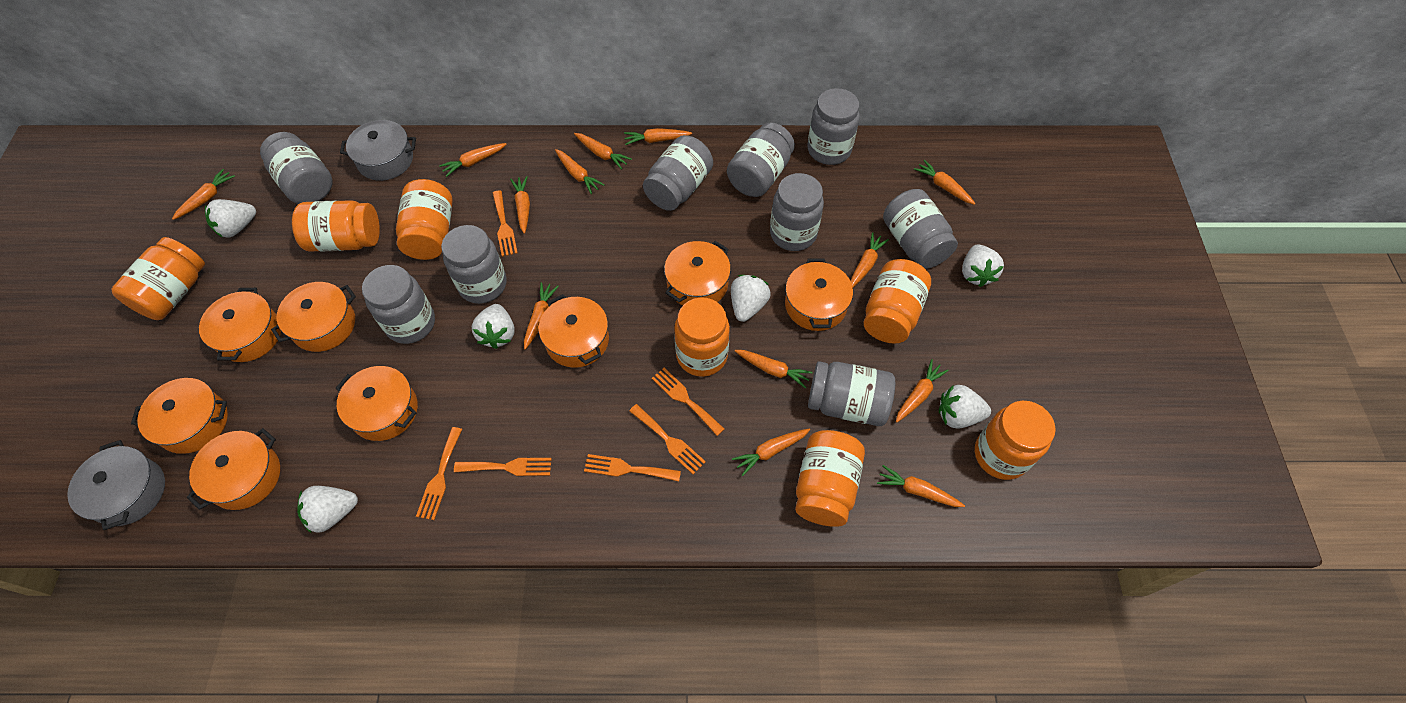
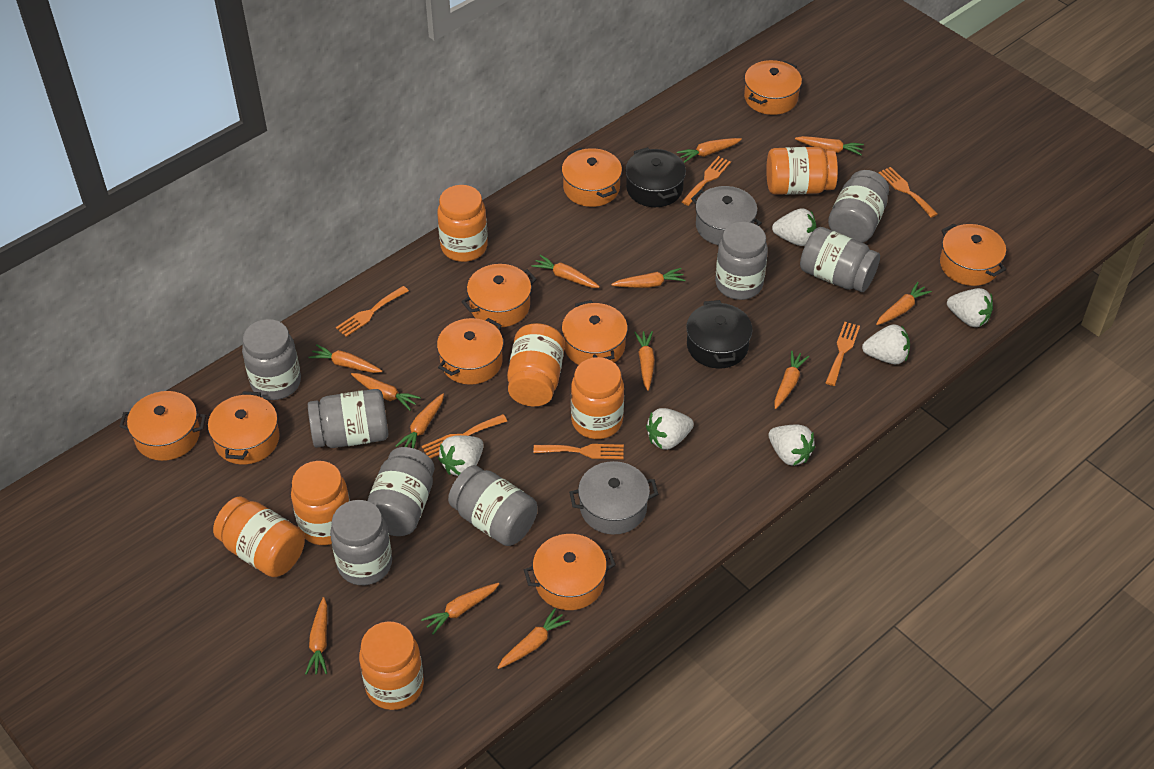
black pot: 0 -> 2
grey jar: 9 -> 8
orange pot: 8 -> 9

